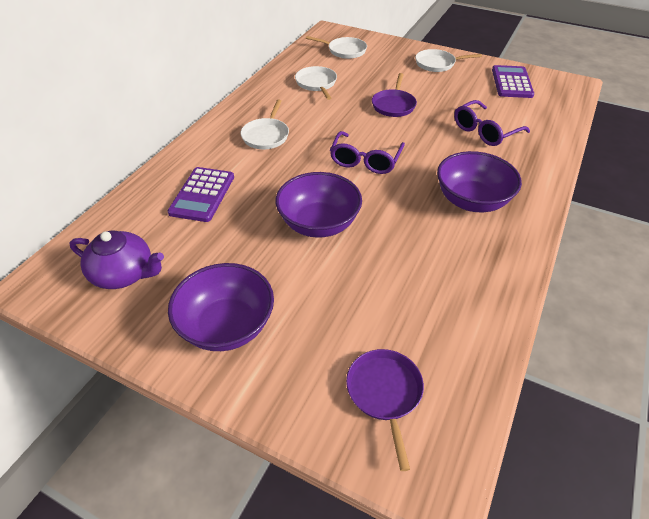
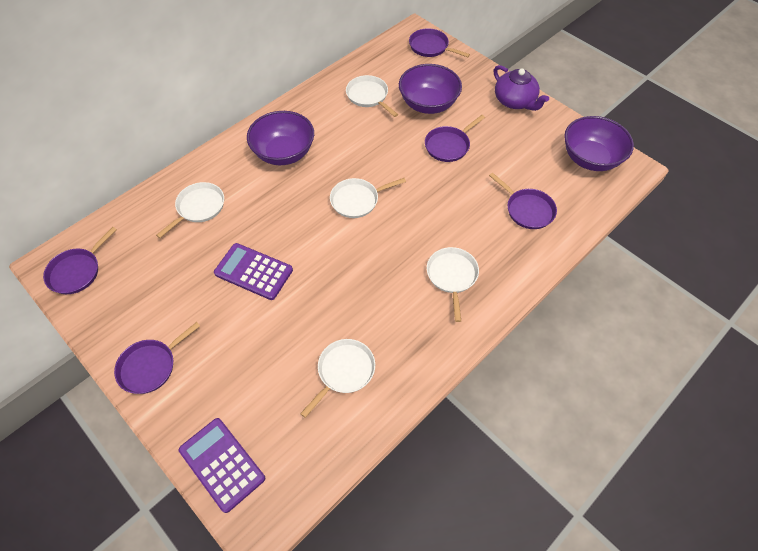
purple glasses: 2 -> 0
purple pan: 2 -> 5
white pan: 4 -> 5

